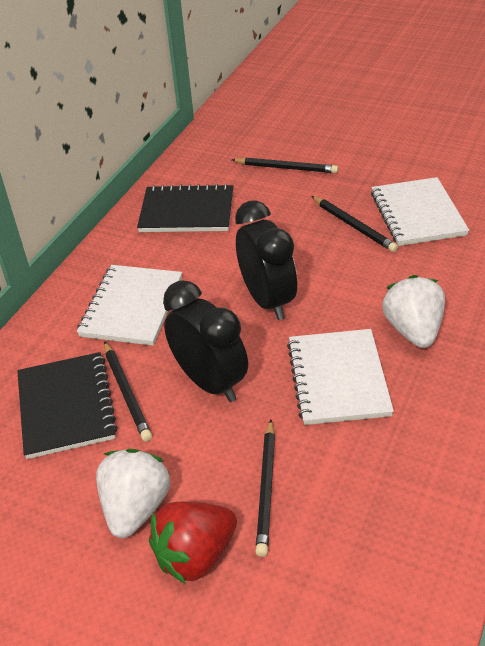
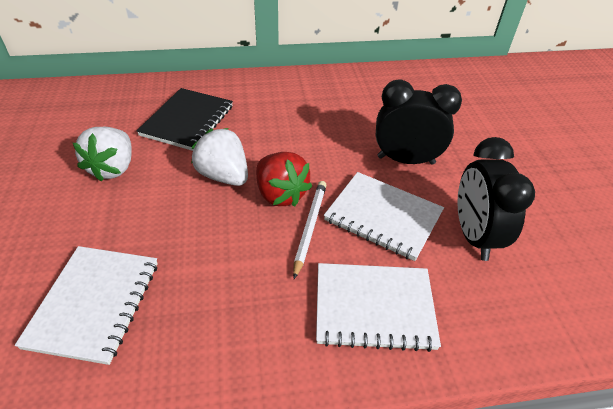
black notebook: 2 -> 1
black pencil: 4 -> 0
white pencil: 0 -> 1

